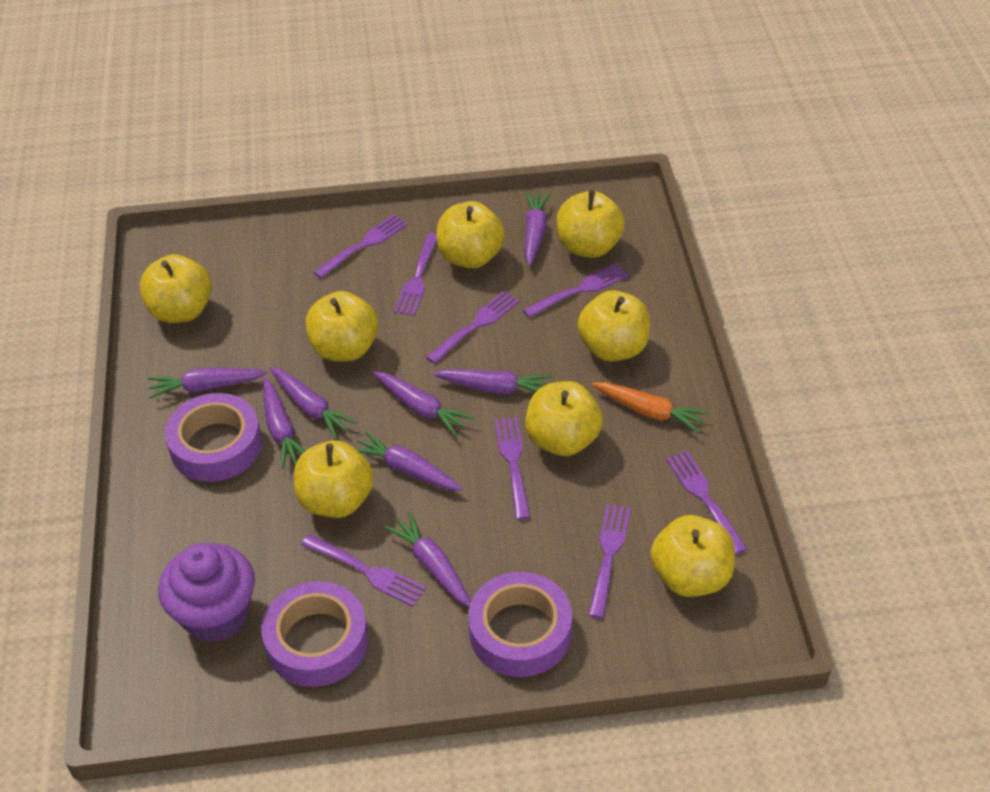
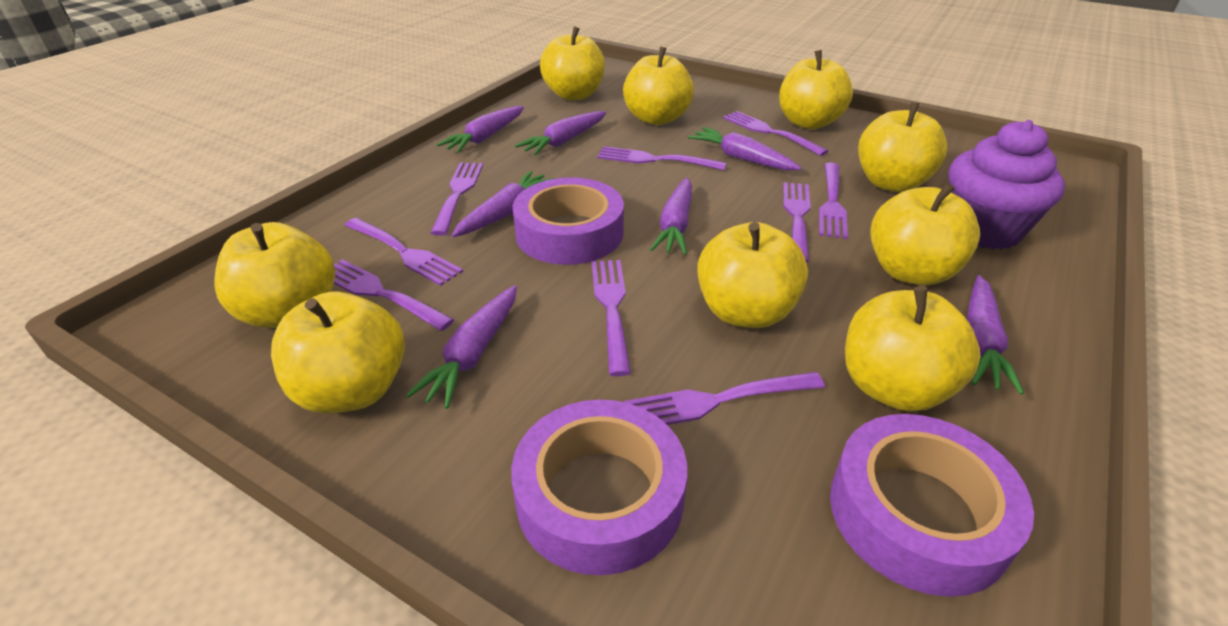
orange carrot: 1 -> 0
purple carrot: 8 -> 7
purple fork: 8 -> 9
yellow apple: 8 -> 9

